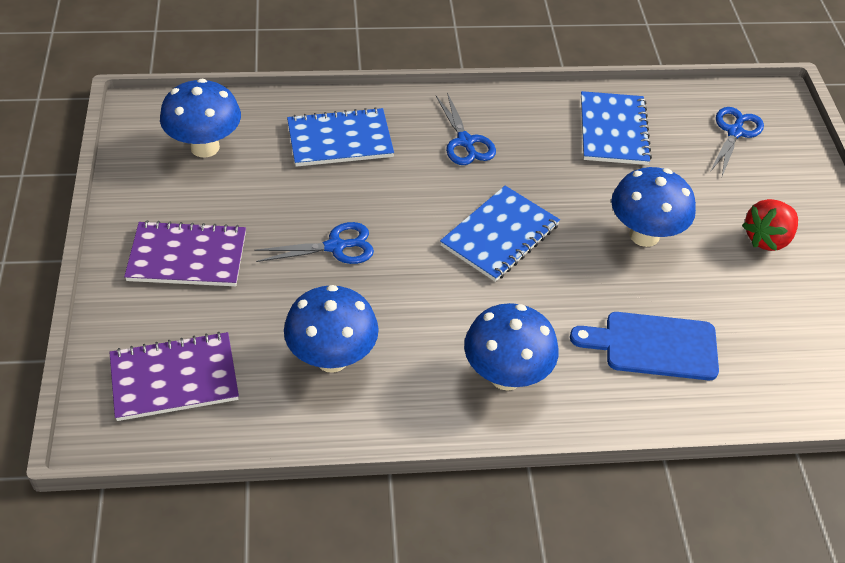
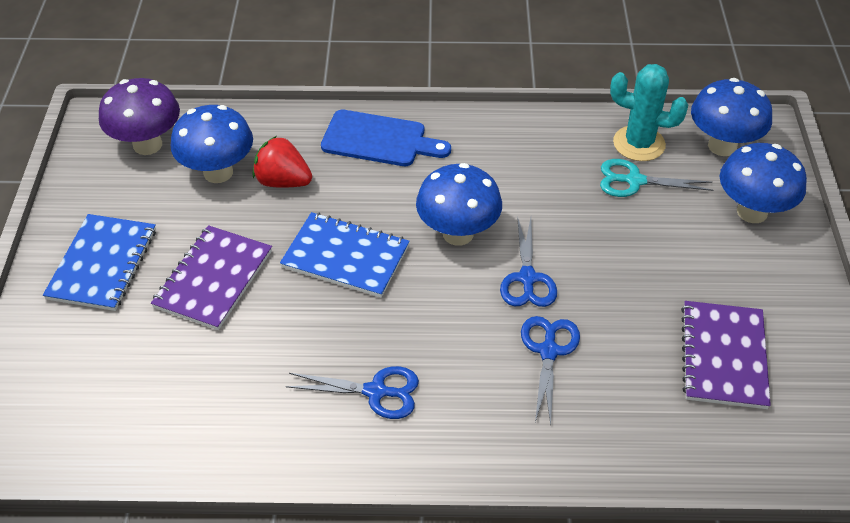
blue notebook: 3 -> 2
purple mushroom: 0 -> 1
turquoise cactus: 0 -> 1
turquoise scissors: 0 -> 1

